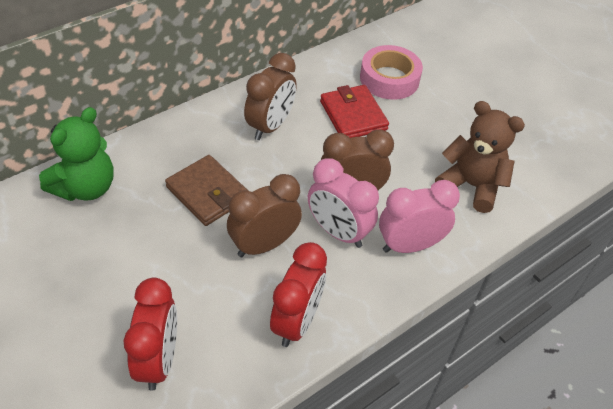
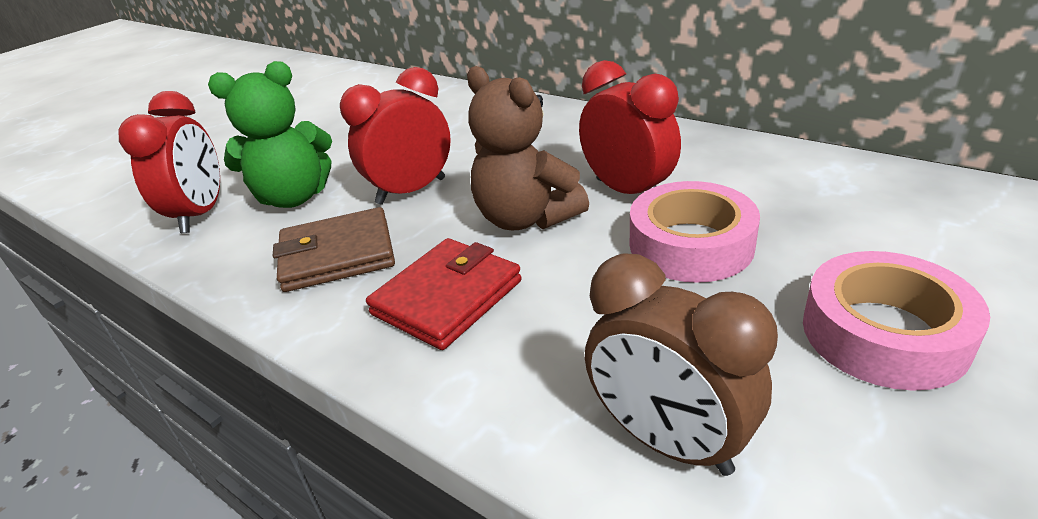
brown clock: 3 -> 1
pink clock: 2 -> 0
pink tape: 1 -> 2
red clock: 2 -> 3

